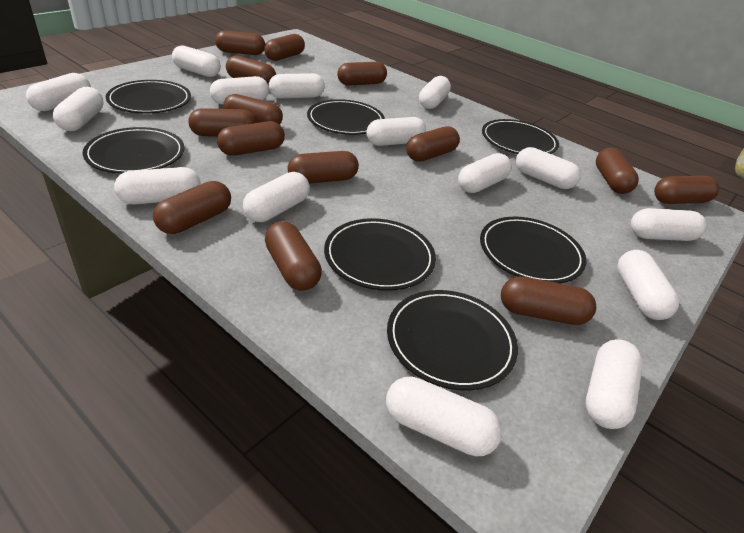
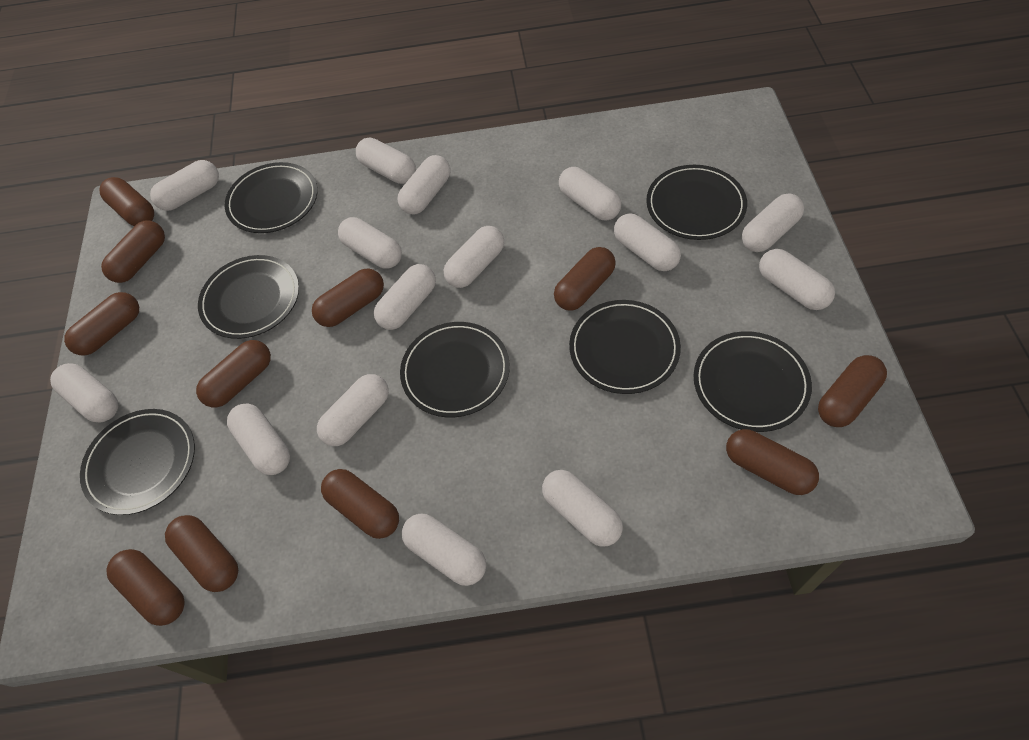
brown capsule: 14 -> 11

